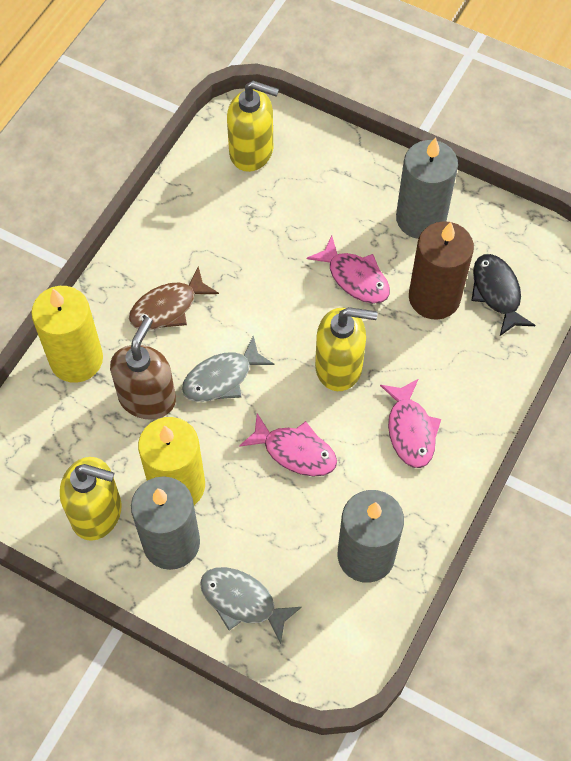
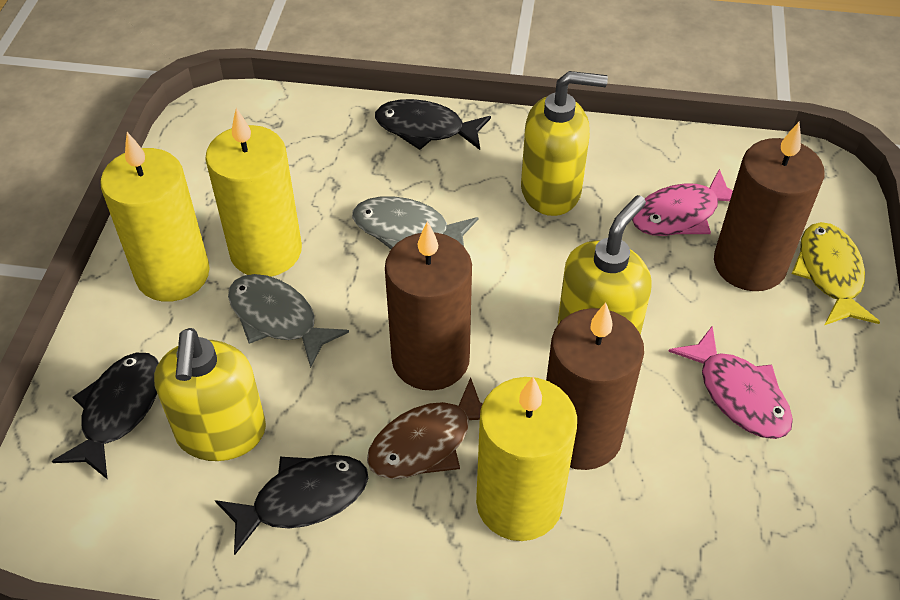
black fish: 1 -> 3
brown candle: 1 -> 3
brown soap dispenser: 1 -> 0
grey candle: 3 -> 0
pink fish: 3 -> 2
yellow candle: 2 -> 3
yellow fish: 0 -> 1

